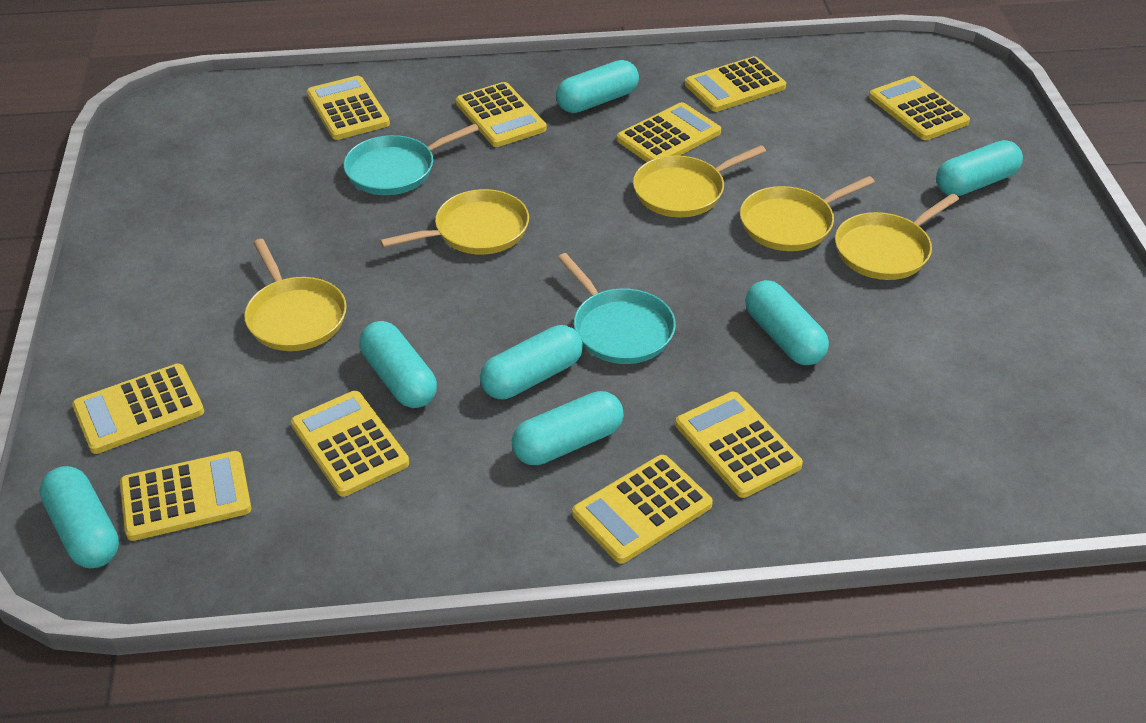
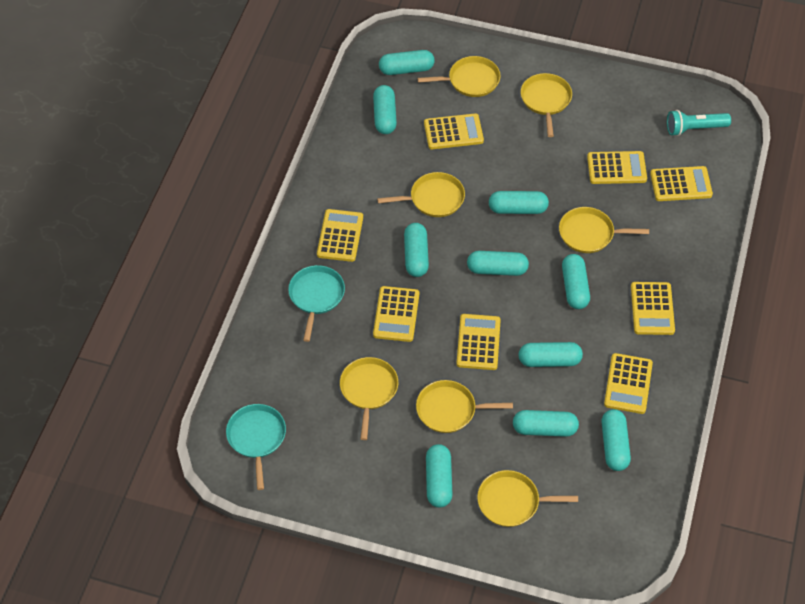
turquoise capsule: 7 -> 10
turquoise flashlight: 0 -> 1
yellow calculator: 10 -> 8
yellow pan: 5 -> 7

